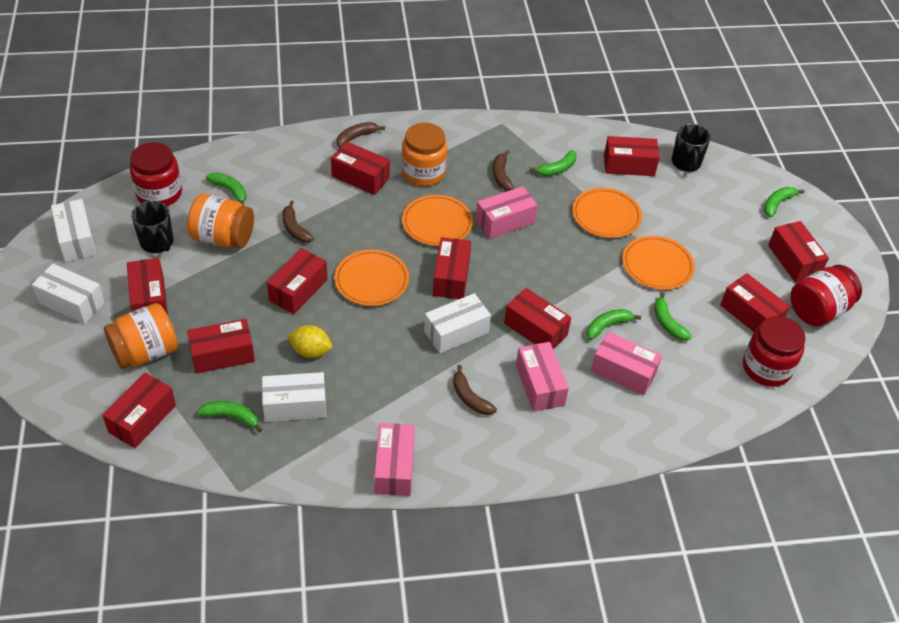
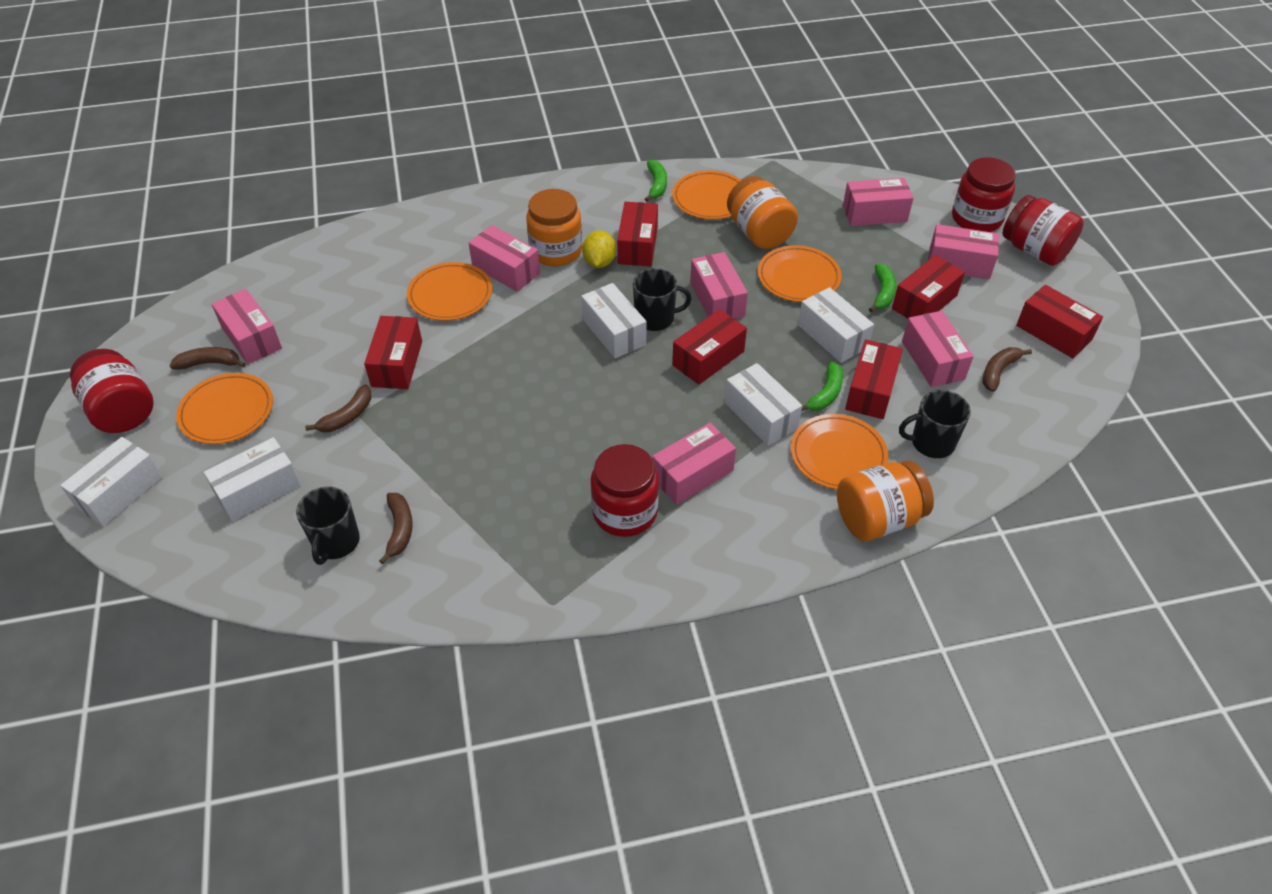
black mug: 2 -> 3
green banana: 6 -> 3
orange plate: 4 -> 5
pink box: 4 -> 7
red box: 10 -> 6
red jar: 3 -> 4
white box: 4 -> 5

